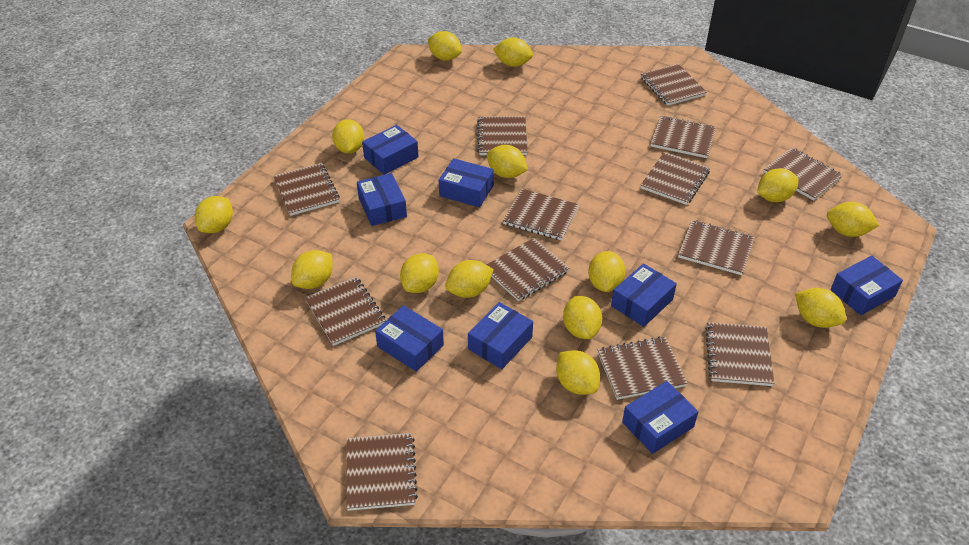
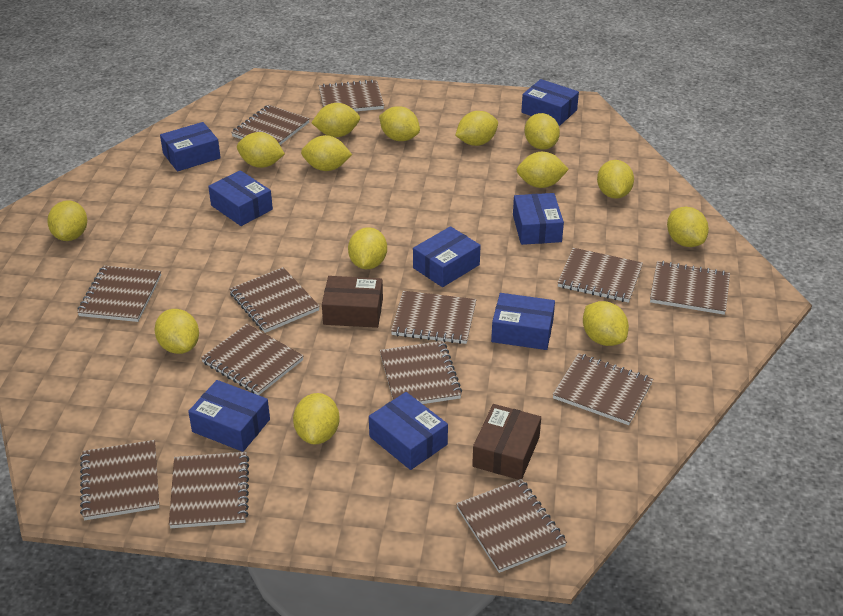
brown box: 0 -> 2

